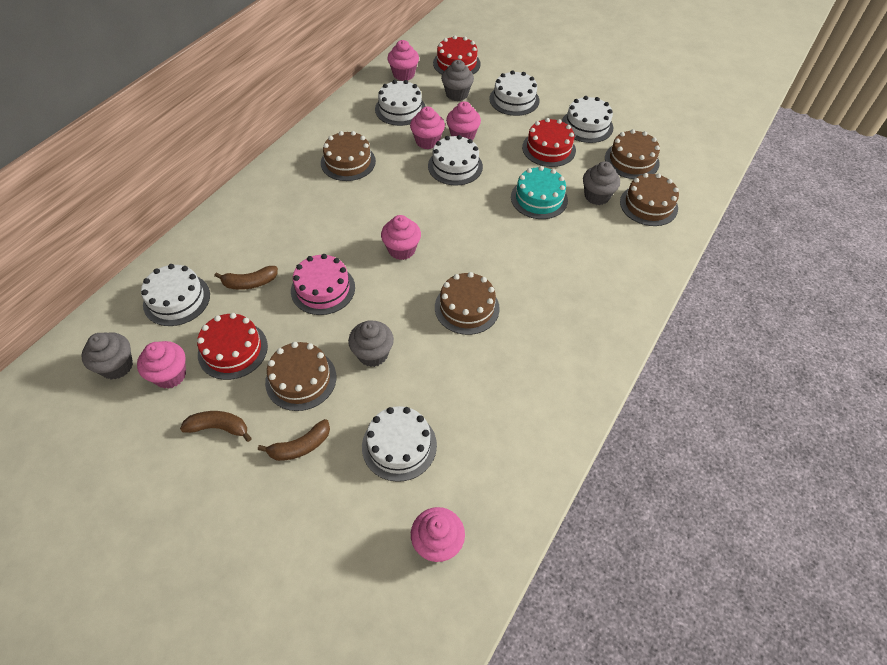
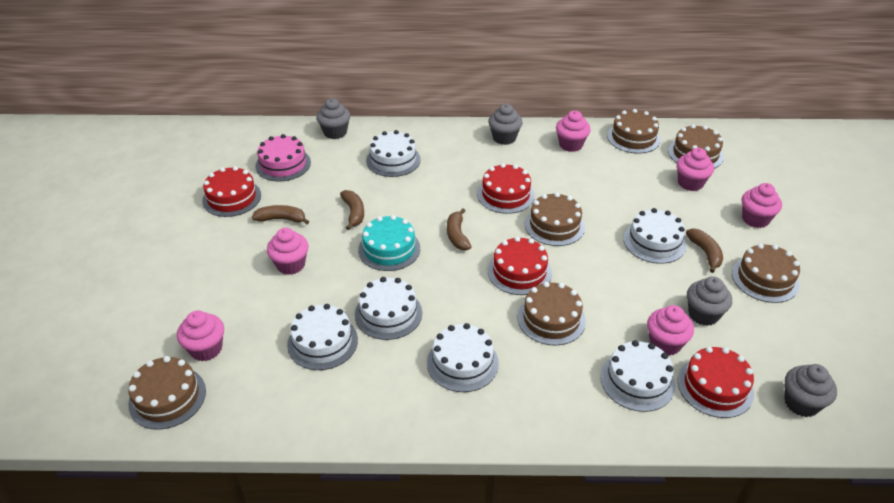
brown banana: 3 -> 4
brown cake: 5 -> 6
red cake: 3 -> 4

